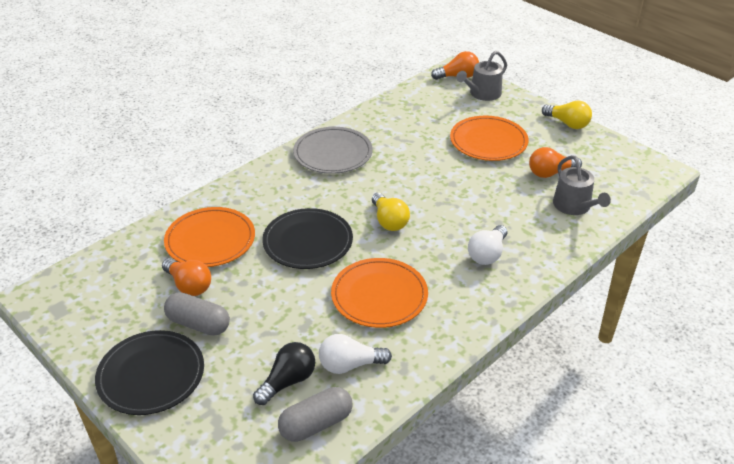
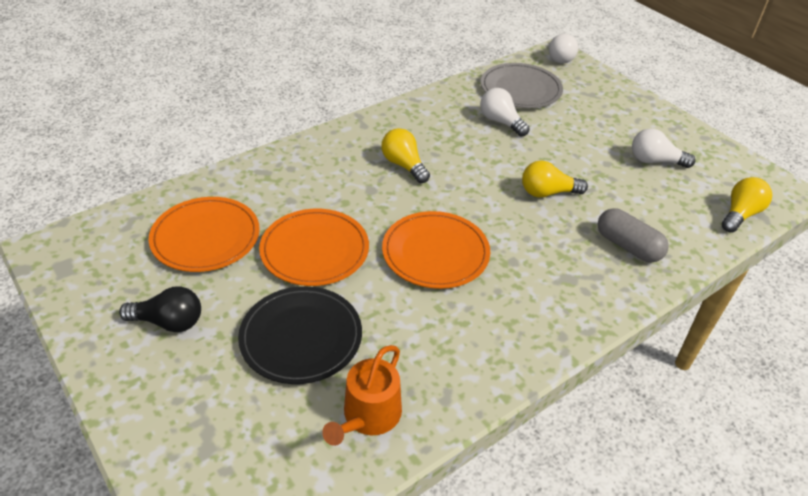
black plate: 2 -> 1
grey capsule: 2 -> 1
grey watering can: 2 -> 0
orange light bulb: 3 -> 0
orange watering can: 0 -> 1
white light bulb: 2 -> 3
yellow light bulb: 2 -> 3

